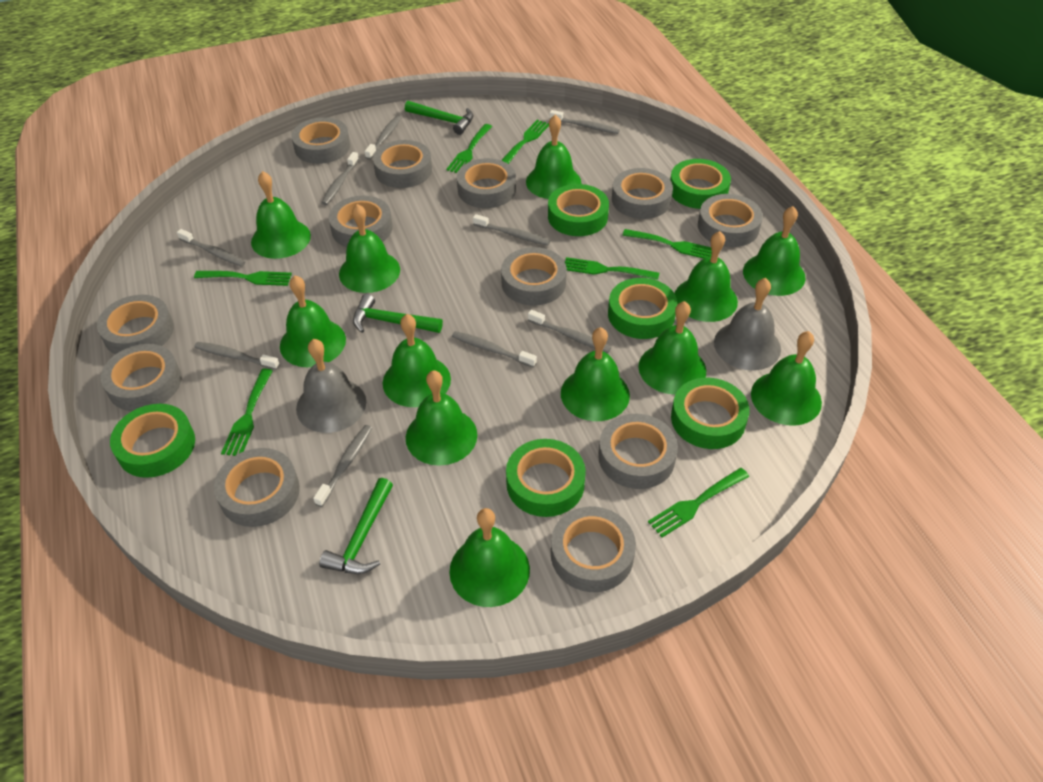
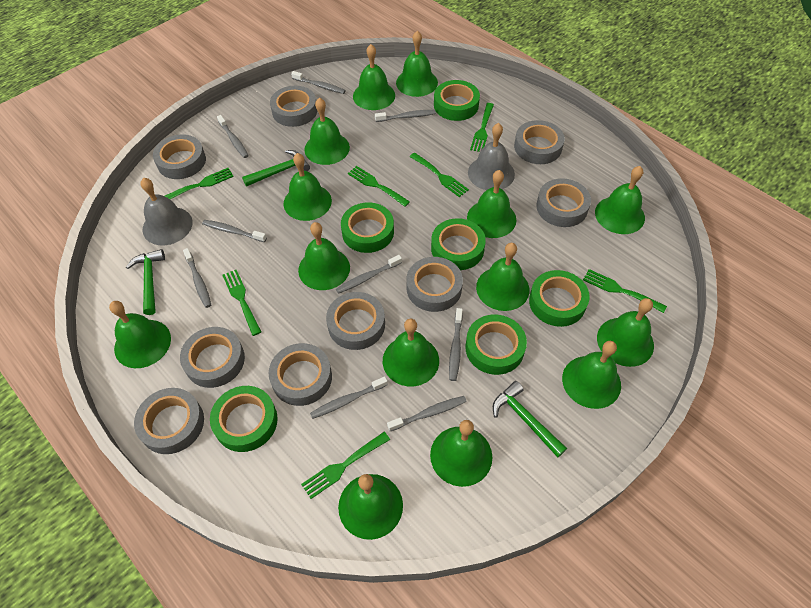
green bell: 12 -> 14
grey tape: 12 -> 9

